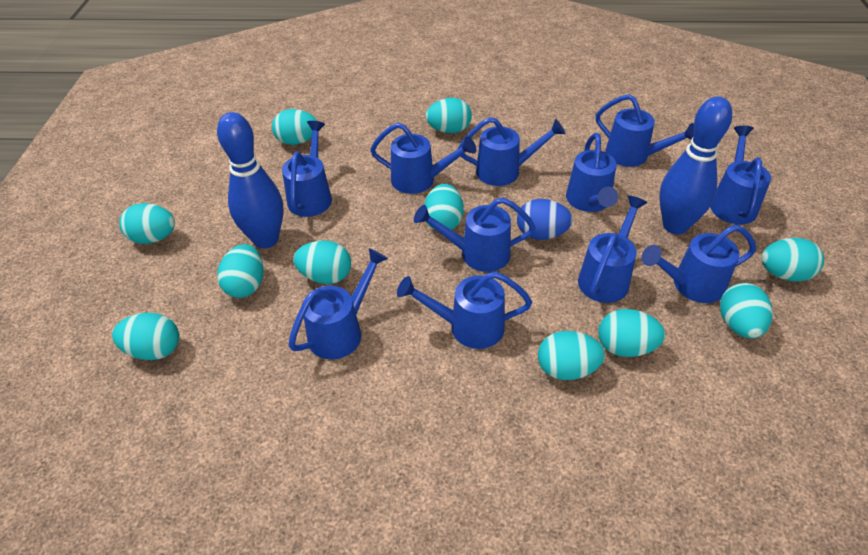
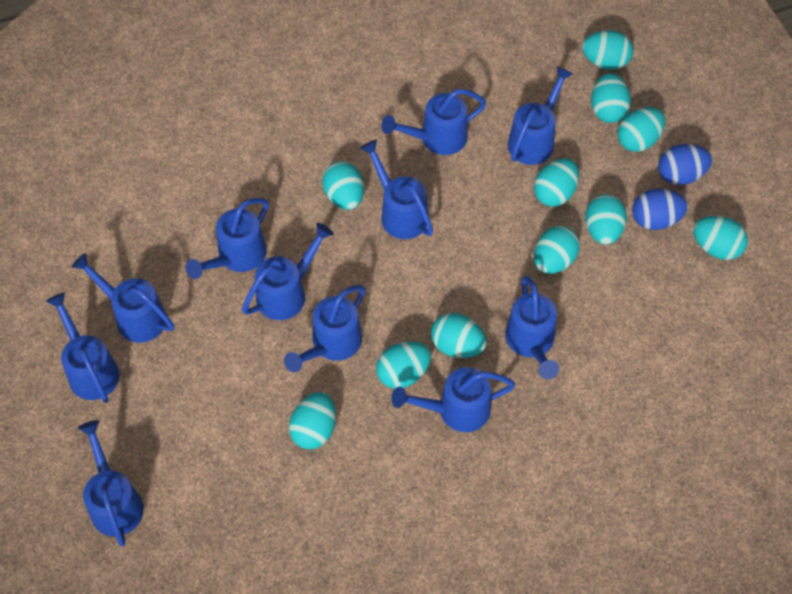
blue bowling pin: 2 -> 0
blue egg: 1 -> 2

